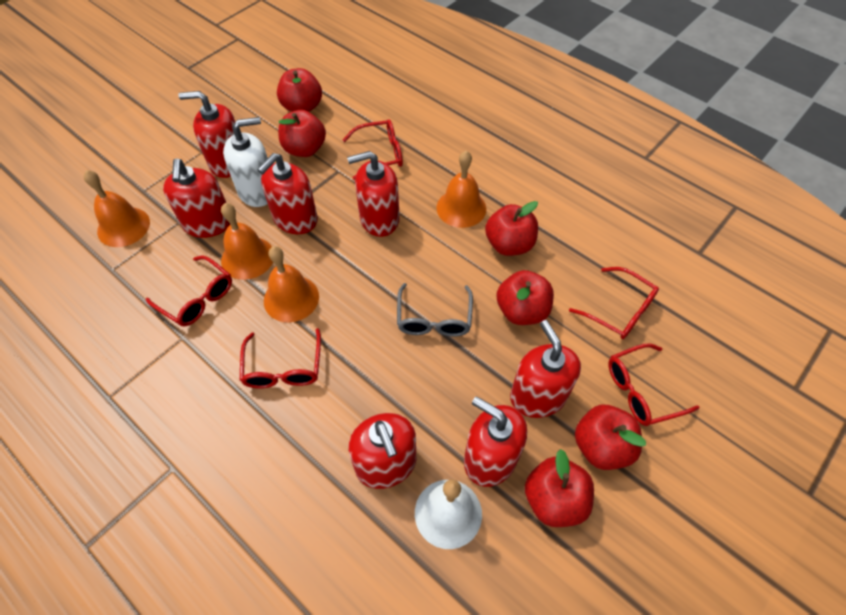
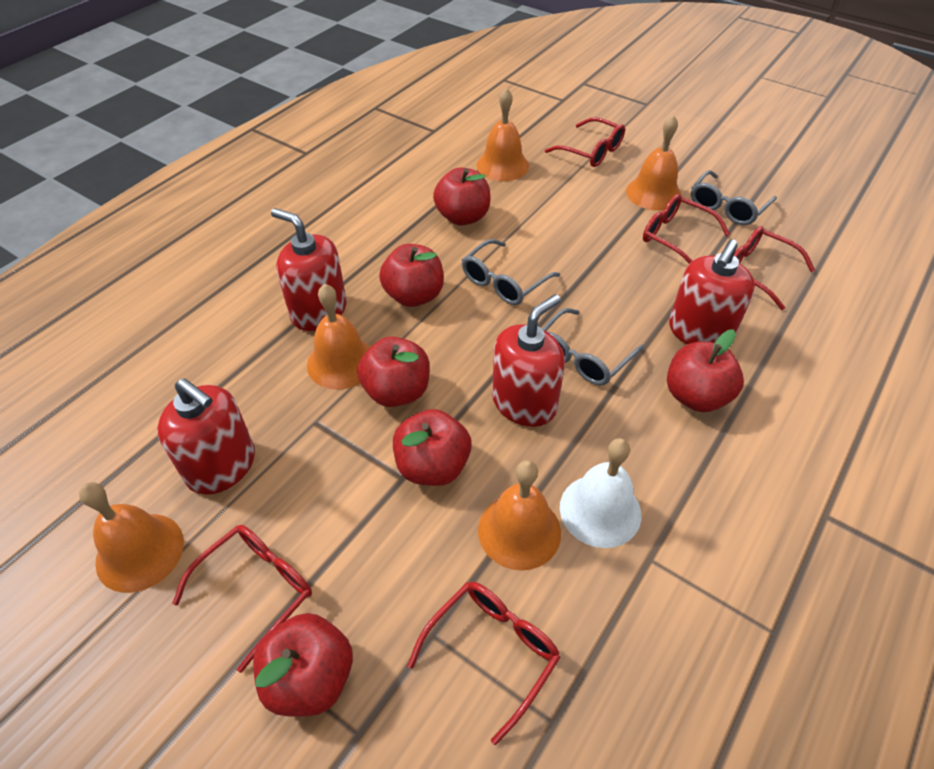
grey glasses: 1 -> 3
orange bell: 4 -> 5
red soap dispenser: 7 -> 4
white soap dispenser: 1 -> 0

